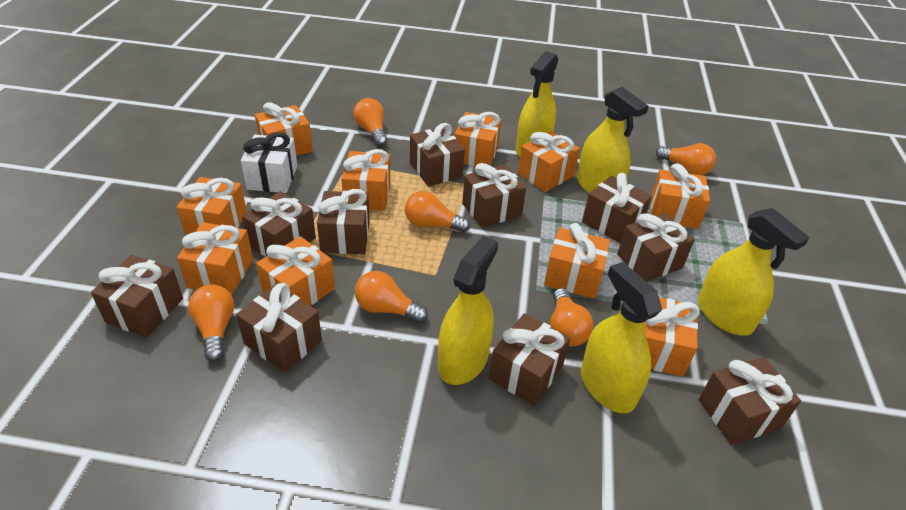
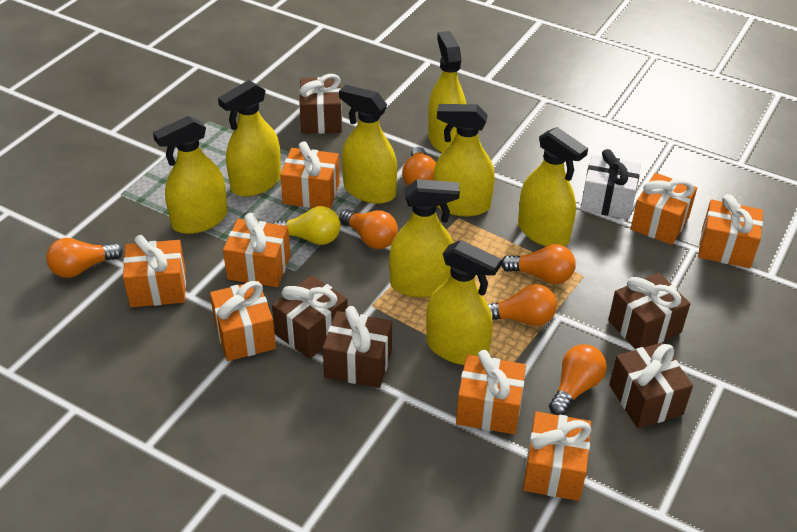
brown gift: 10 -> 5
orange gift: 10 -> 8
yellow light bulb: 0 -> 1
yellow spray bottle: 5 -> 8

